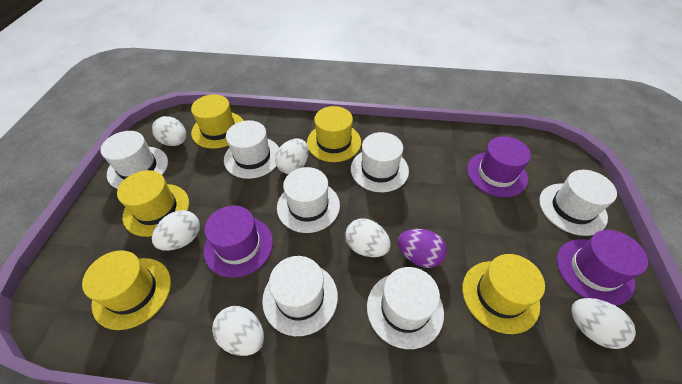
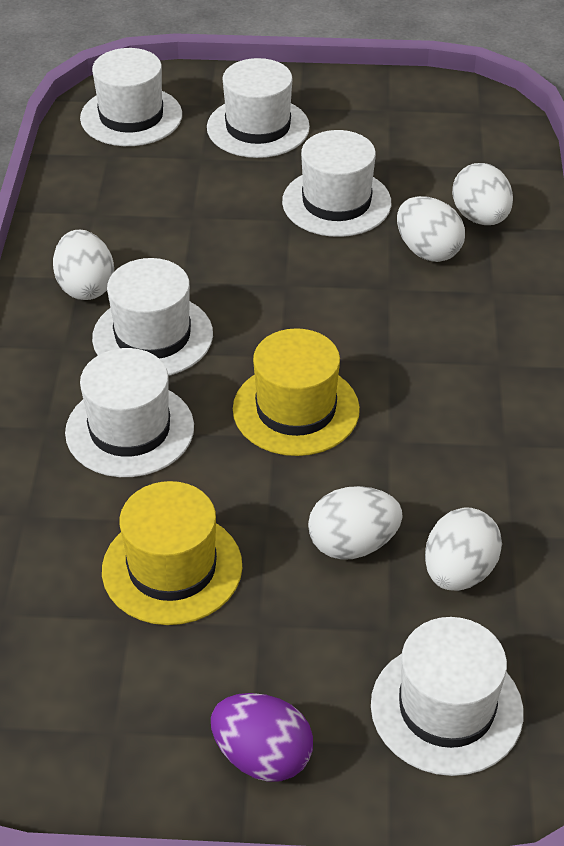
purple hat: 3 -> 0
white egg: 6 -> 5
white hat: 7 -> 6
yellow hat: 5 -> 2

